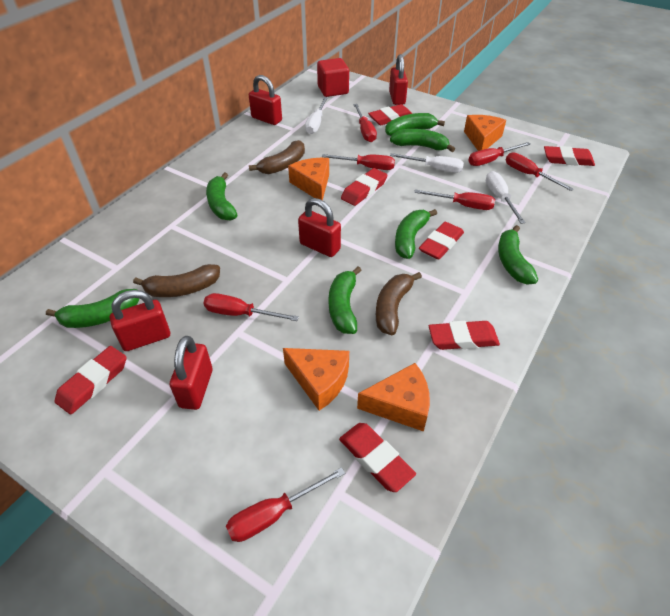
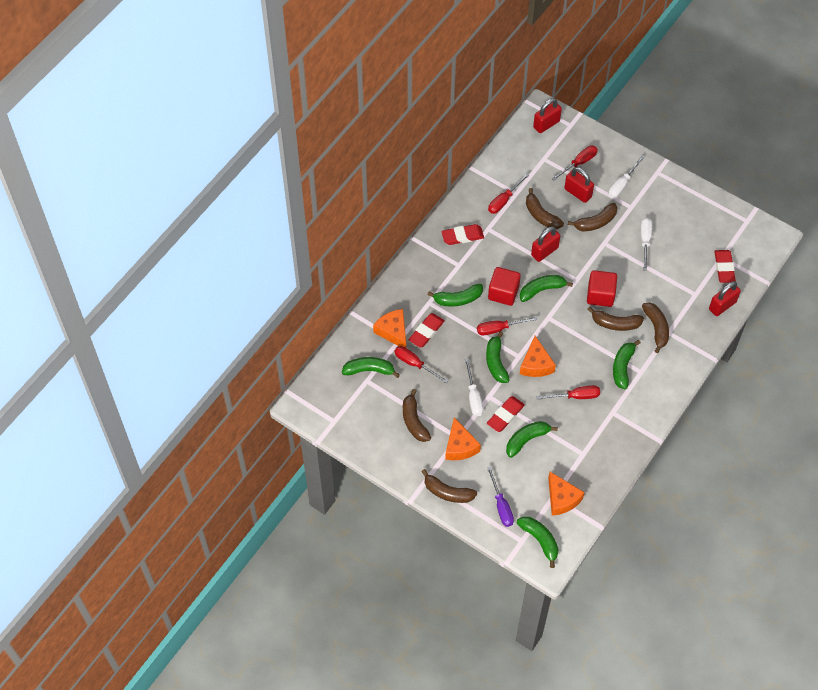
brown banana: 3 -> 6
purple screwdriver: 0 -> 1
red cube: 1 -> 2
red eraser: 7 -> 4
red padlock: 5 -> 4
red screwdriver: 7 -> 5

